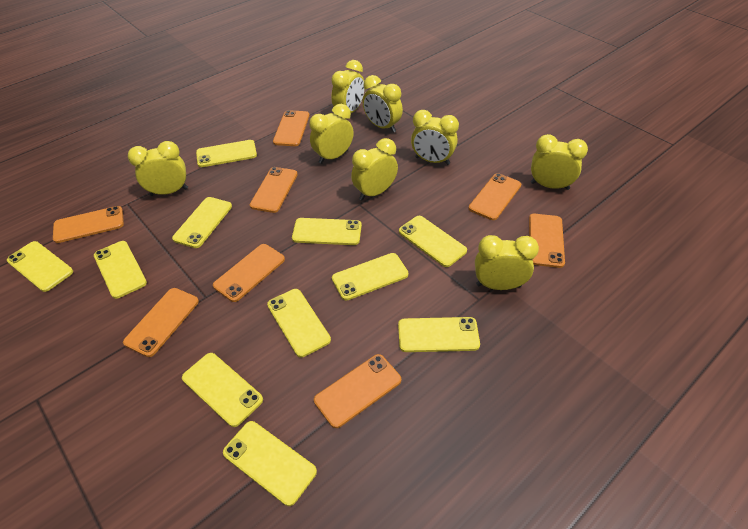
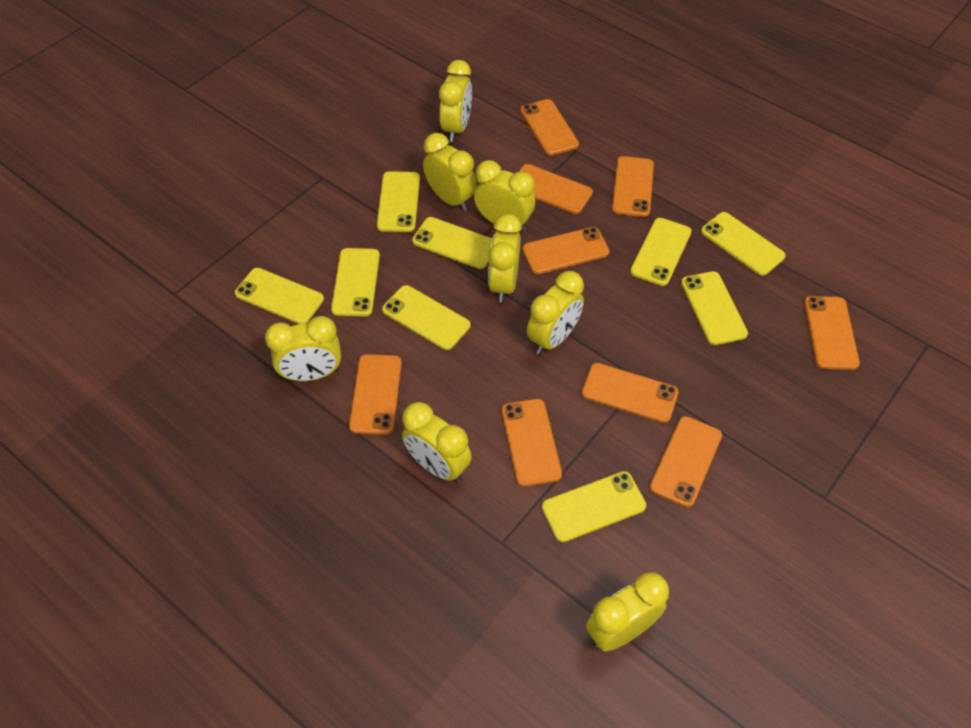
orange phone: 8 -> 9
yellow phone: 11 -> 9

